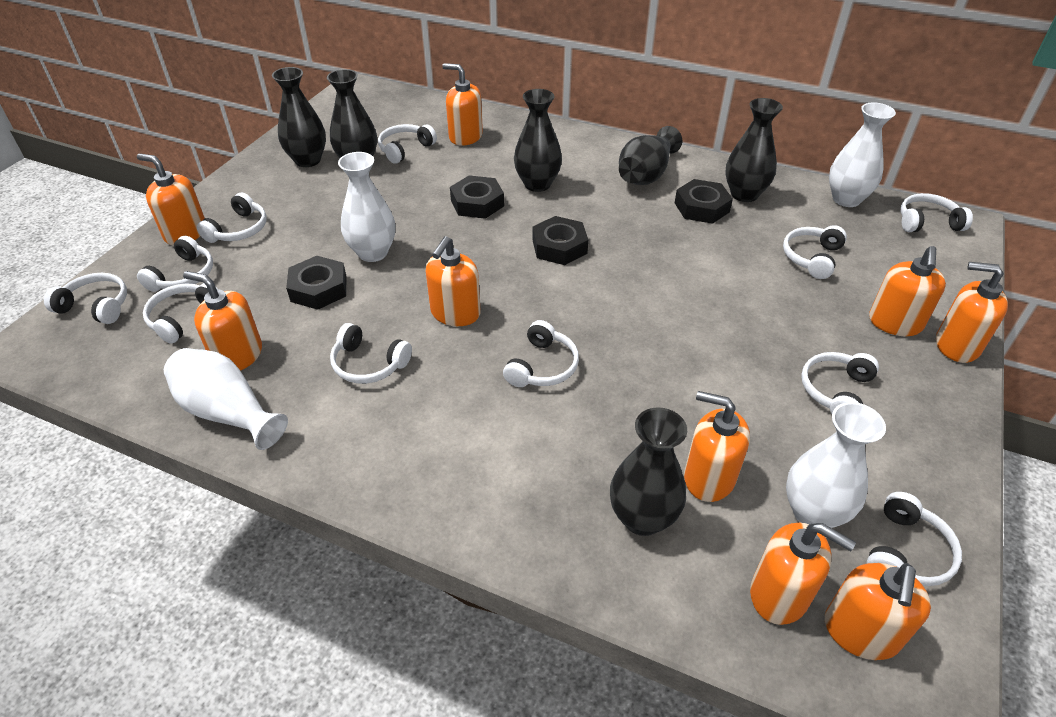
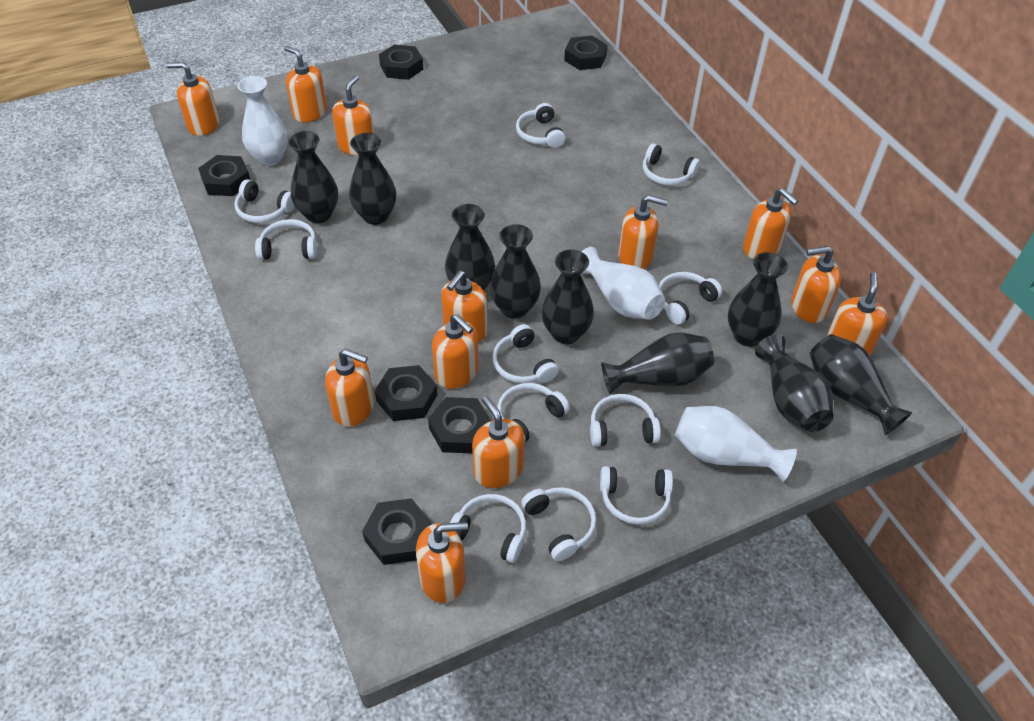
black nut: 4 -> 6
black vase: 6 -> 9
orange soap dispenser: 9 -> 12
white vase: 4 -> 3

